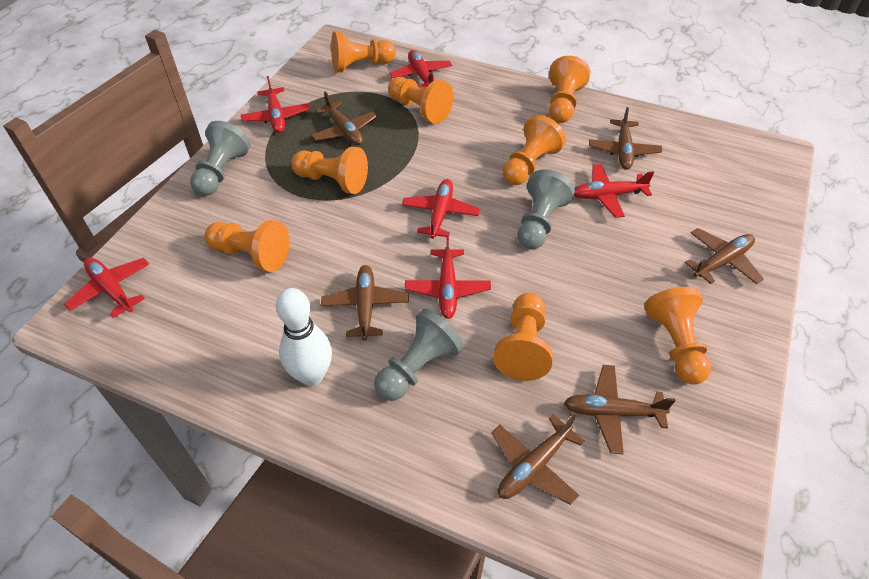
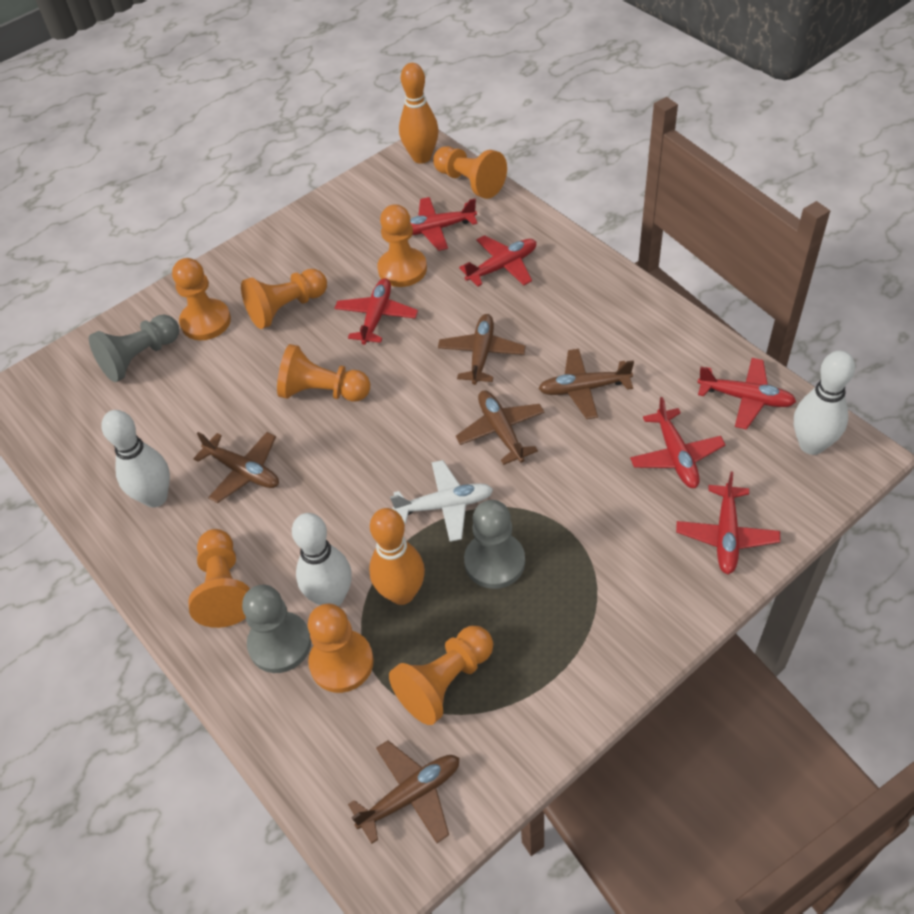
brown plane: 6 -> 5
orange bowling pin: 0 -> 2
white bowling pin: 1 -> 3
white plane: 0 -> 1

